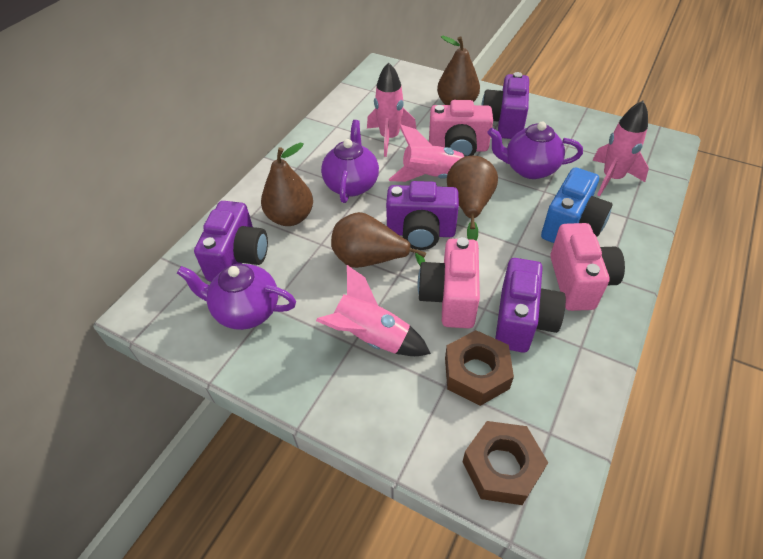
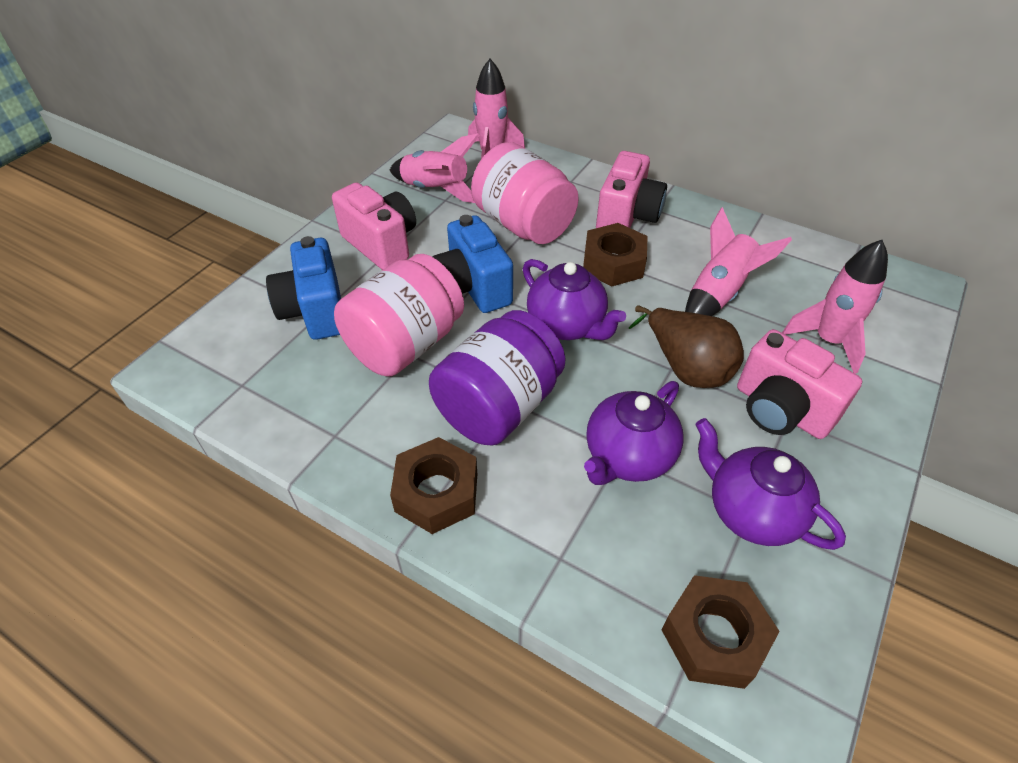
blue camera: 1 -> 2
brown nut: 2 -> 3
brown pear: 4 -> 1
pink jar: 0 -> 2
purple camera: 4 -> 0
purple jar: 0 -> 1

